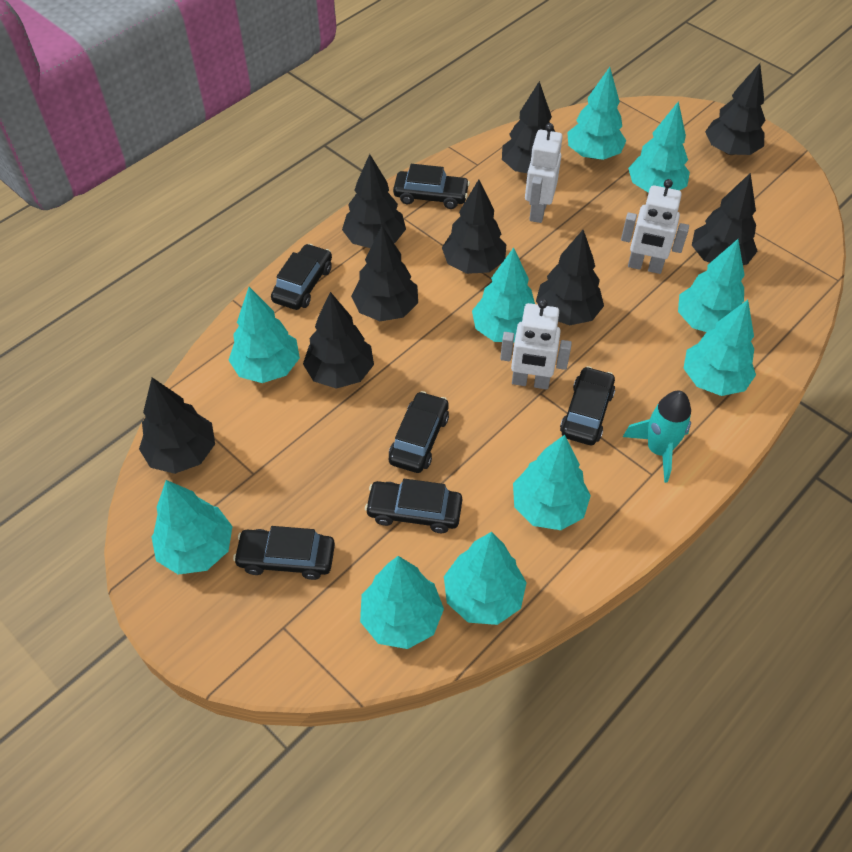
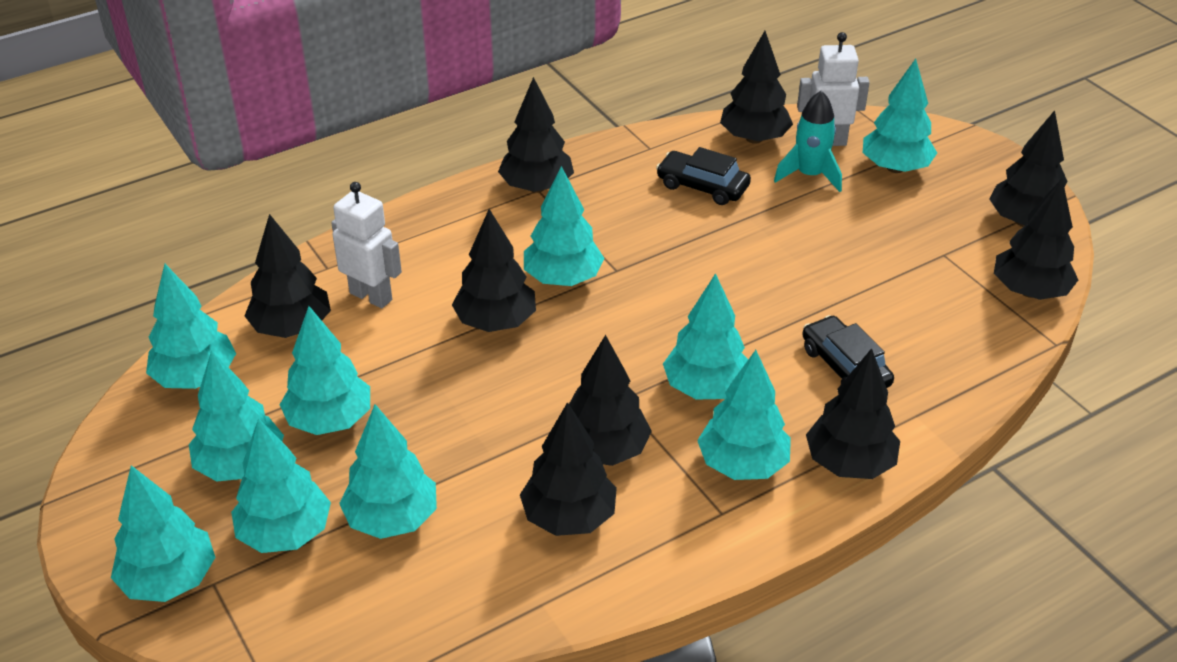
black car: 6 -> 2
white robot: 3 -> 2

